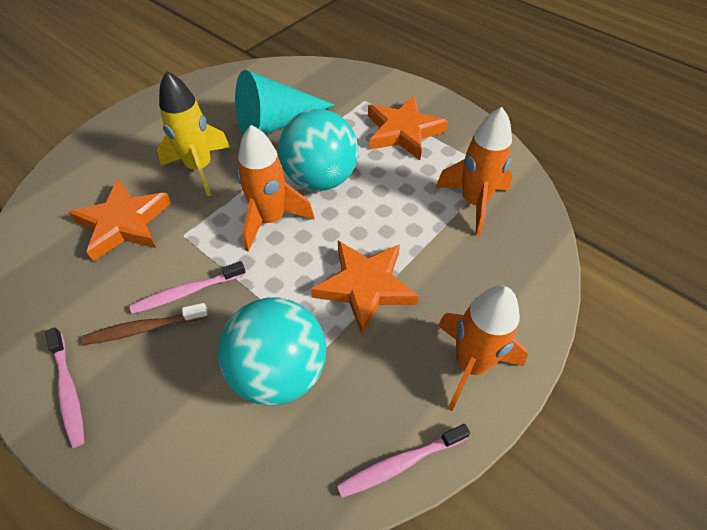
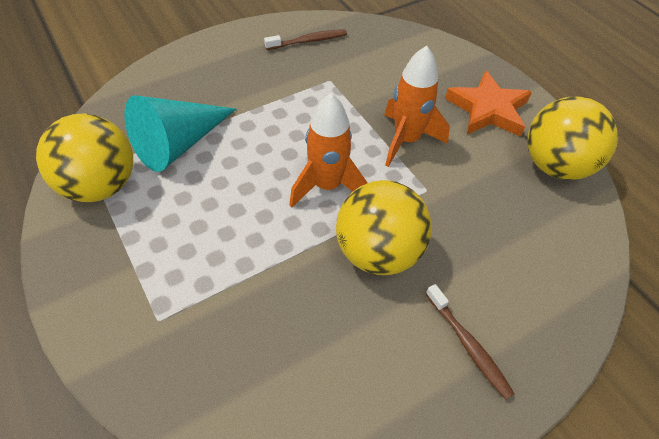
brown toothbrush: 1 -> 2
orange rocket: 3 -> 2
orange star: 3 -> 1
pink toothbrush: 3 -> 0
turquoise ball: 2 -> 0
yellow ball: 0 -> 3
yellow rocket: 1 -> 0

